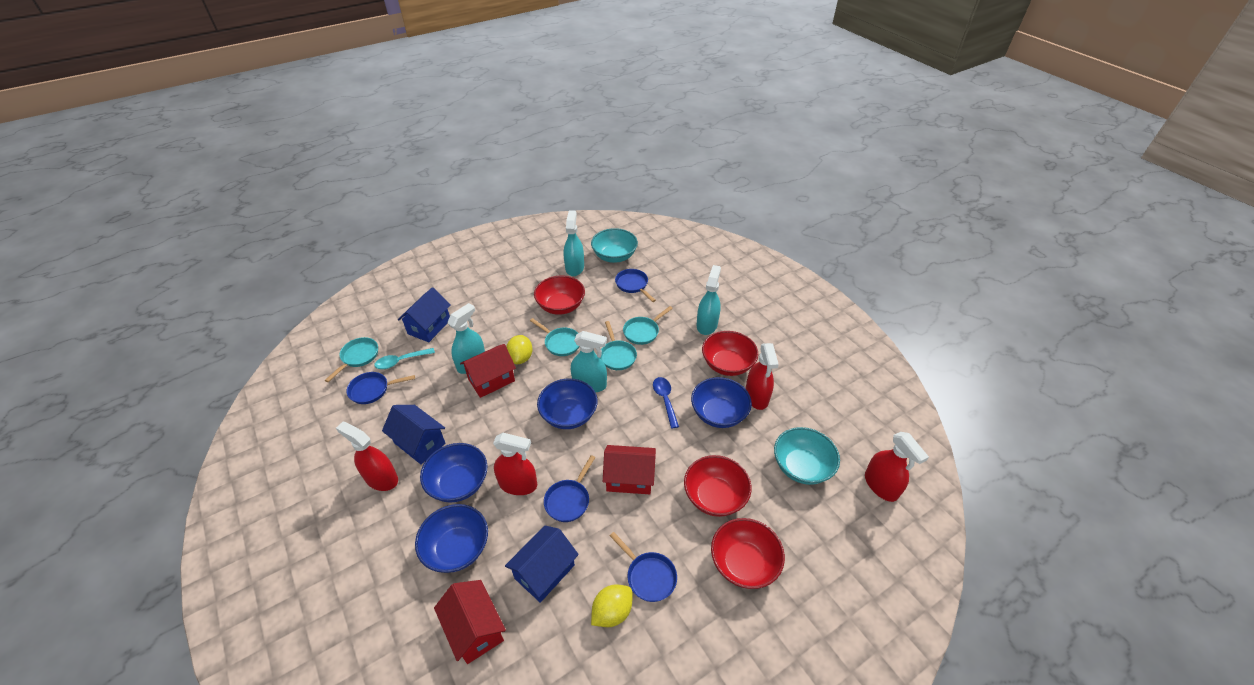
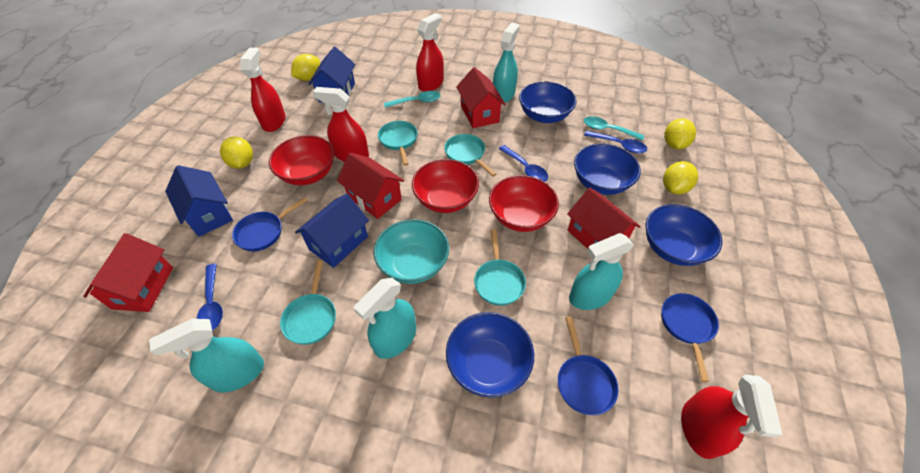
blue pan: 4 -> 3
blue spoon: 1 -> 3
red bowl: 4 -> 3
red house: 3 -> 4
turquoise bowl: 2 -> 1
turquoise spoon: 1 -> 2
yellow lemon: 2 -> 4

